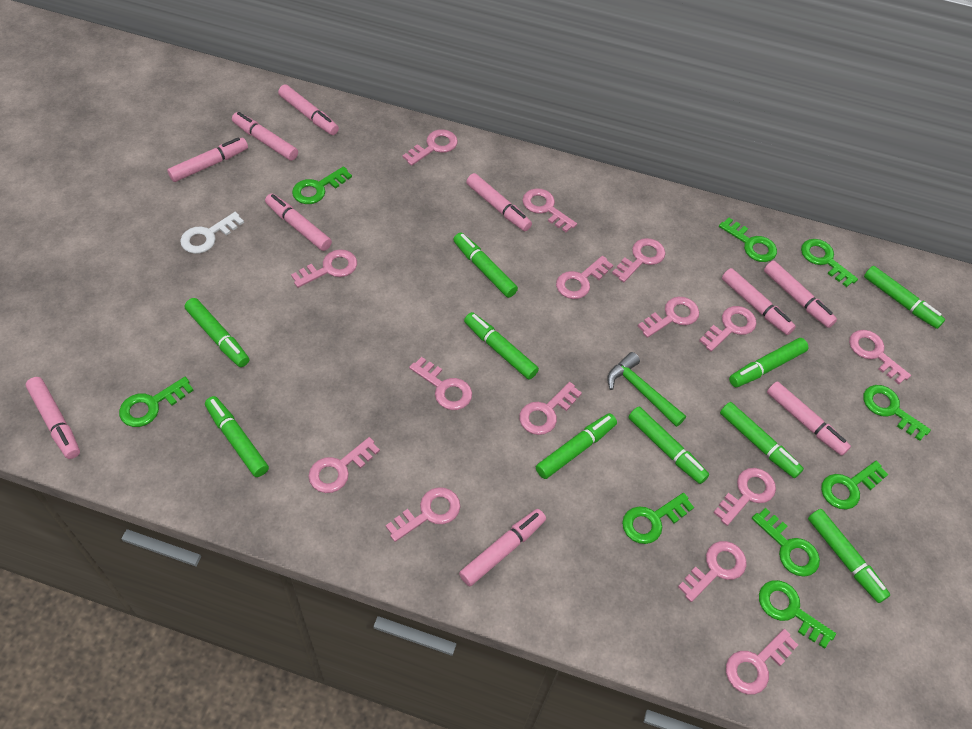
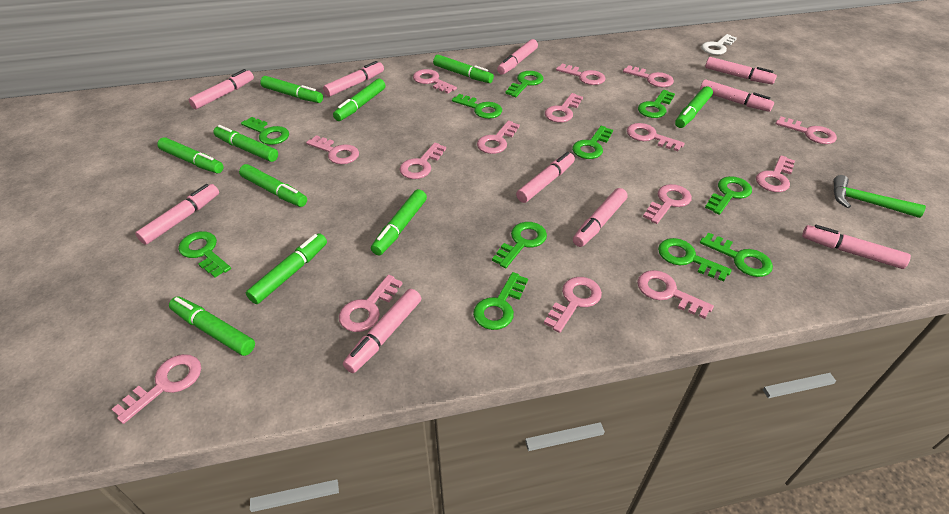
green key: 9 -> 11

